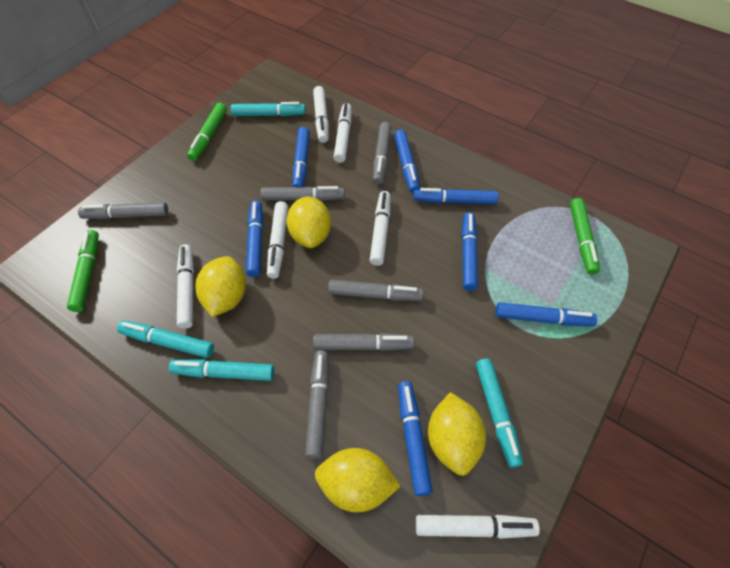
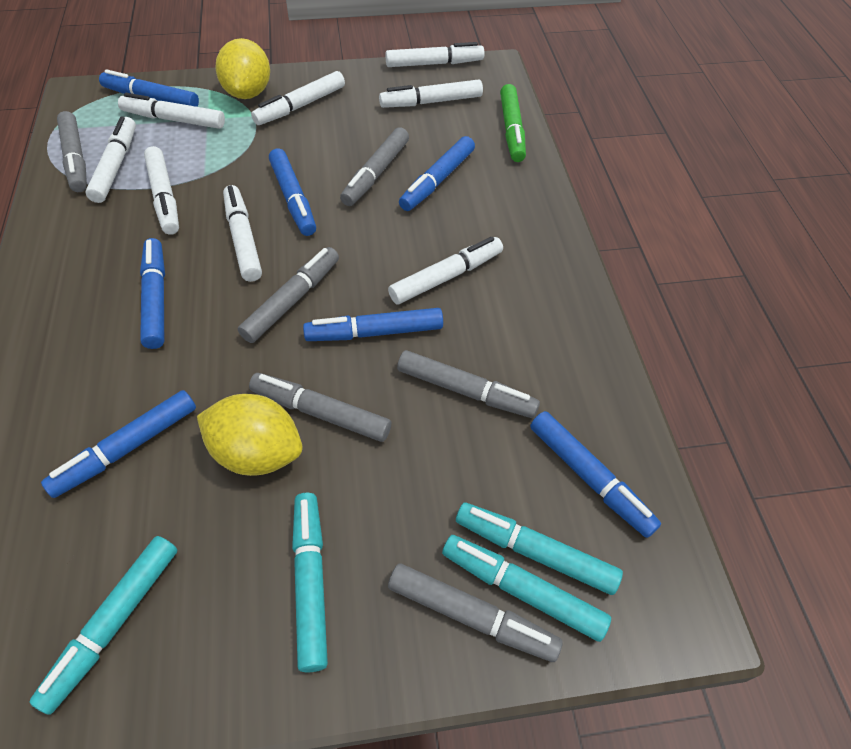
green marker: 3 -> 1
white marker: 6 -> 8
yellow lemon: 4 -> 2

